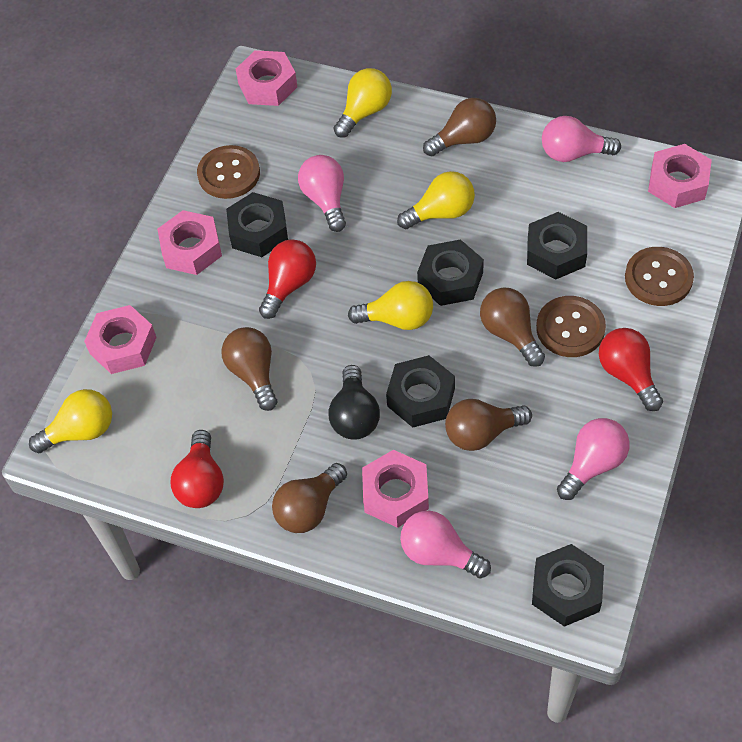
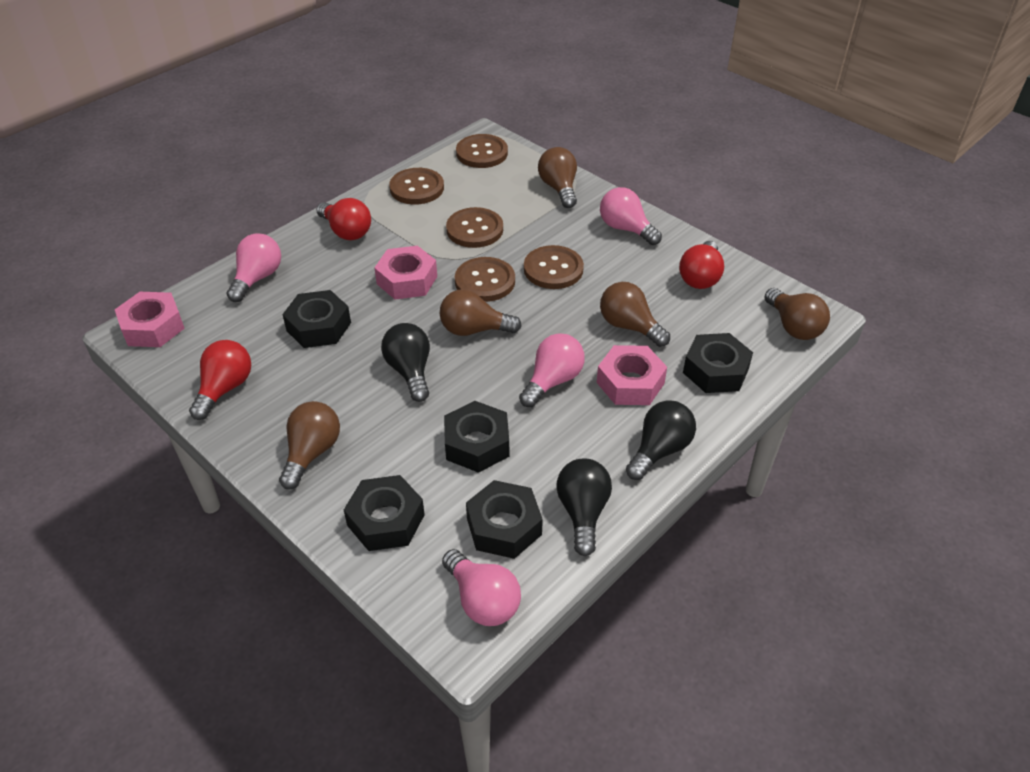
black light bulb: 1 -> 3
brown button: 3 -> 5
pink nut: 5 -> 3
yellow light bulb: 4 -> 0

